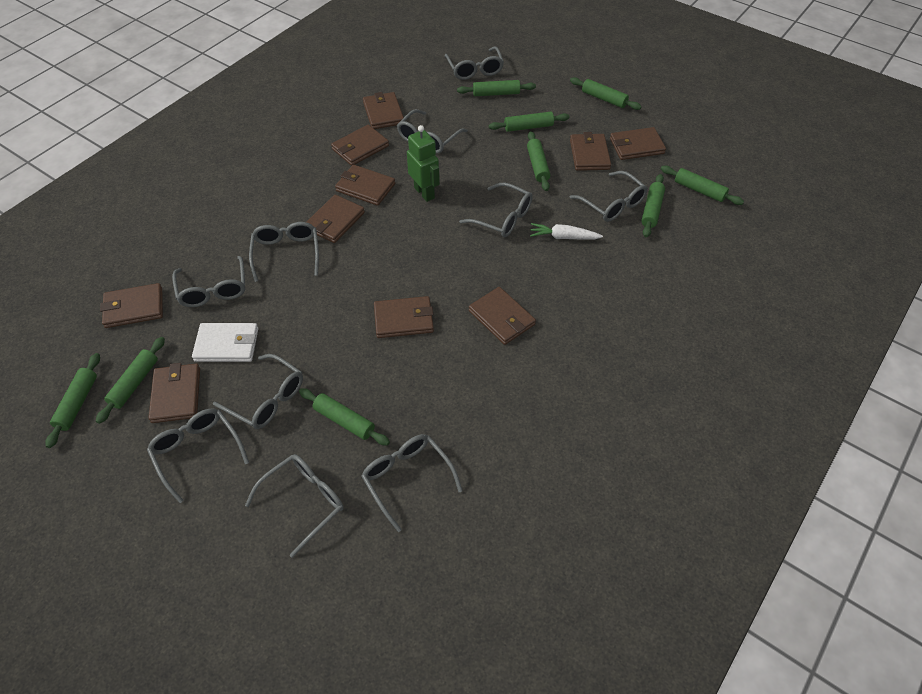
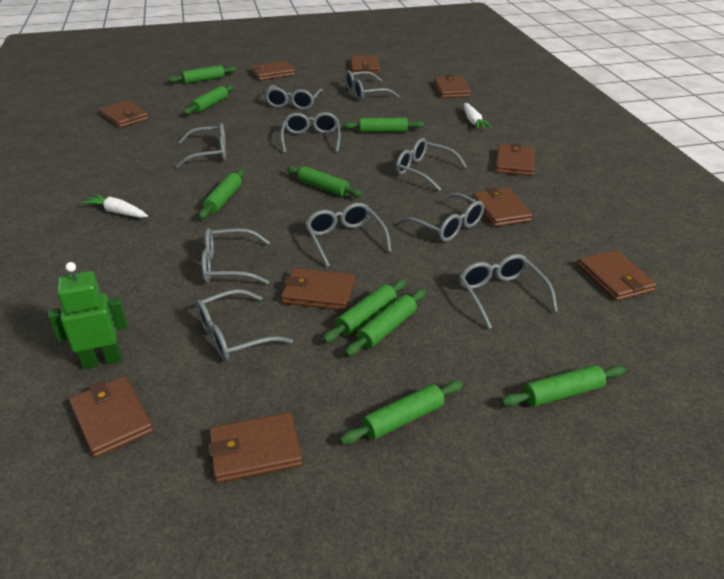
white carrot: 1 -> 2
white wallet: 1 -> 0

